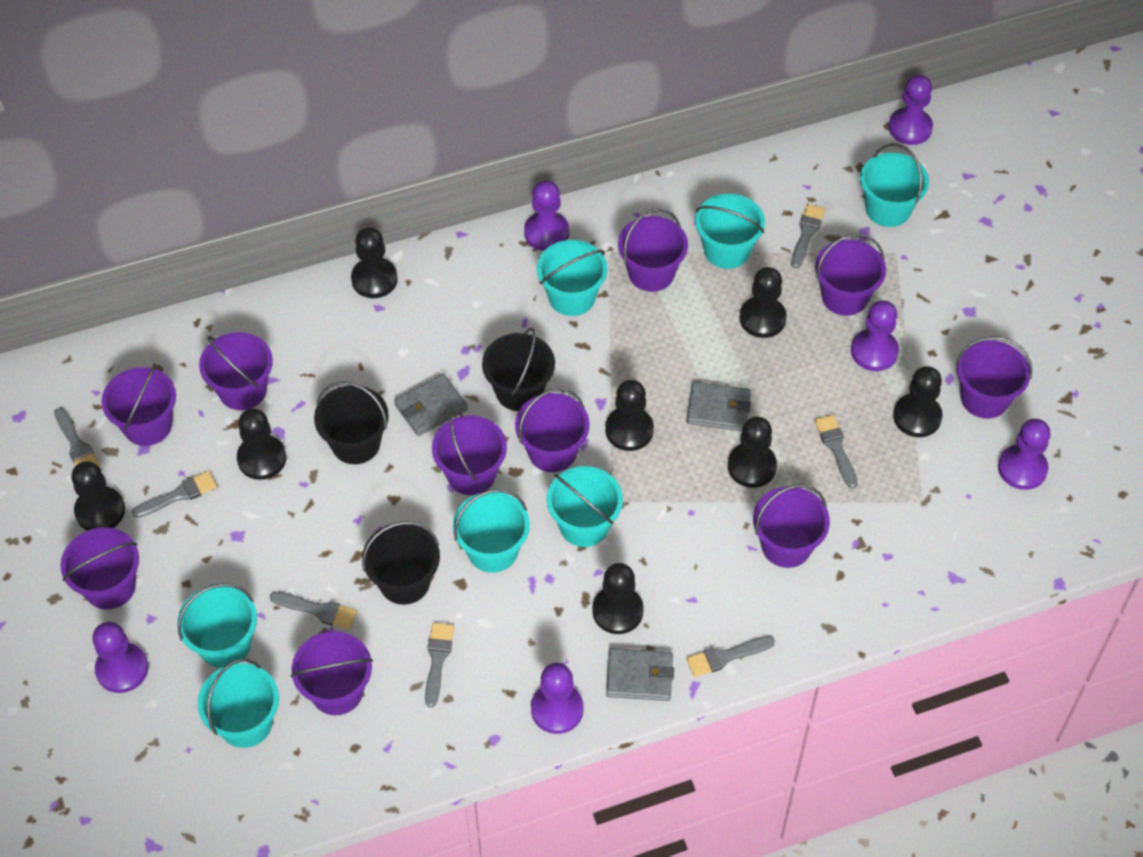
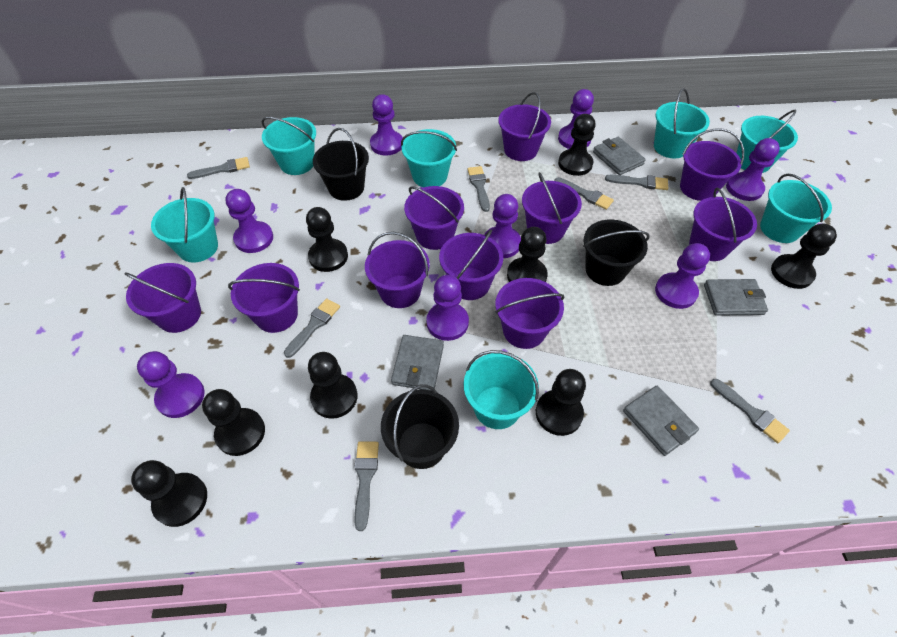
grey wallet: 3 -> 4
purple pawn: 6 -> 8

